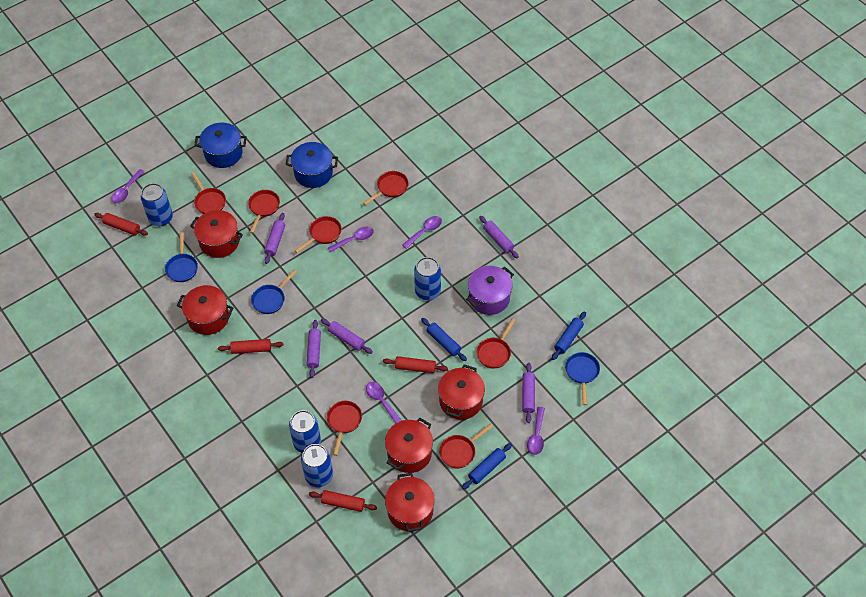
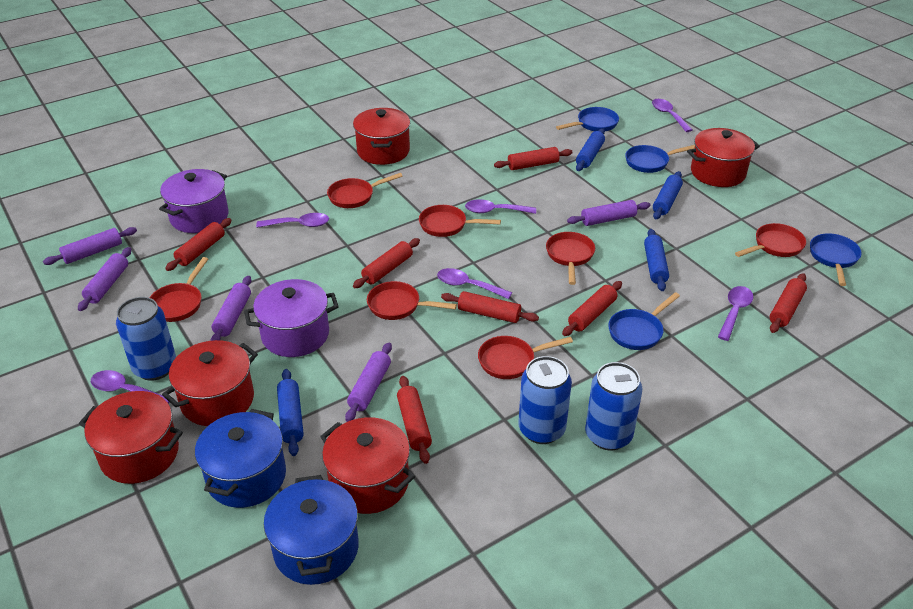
blue can: 4 -> 3
blue pan: 3 -> 4
blue rolling pin: 3 -> 4
purple pot: 1 -> 2
purple spoon: 5 -> 6
red rolling pin: 4 -> 7

